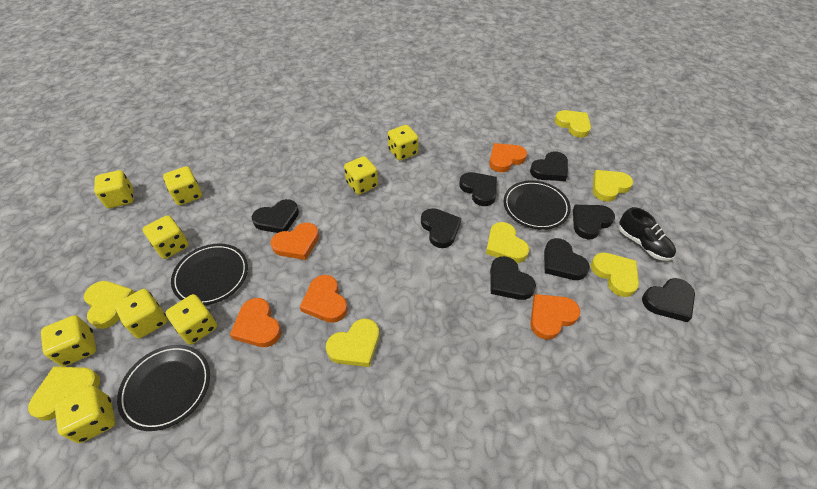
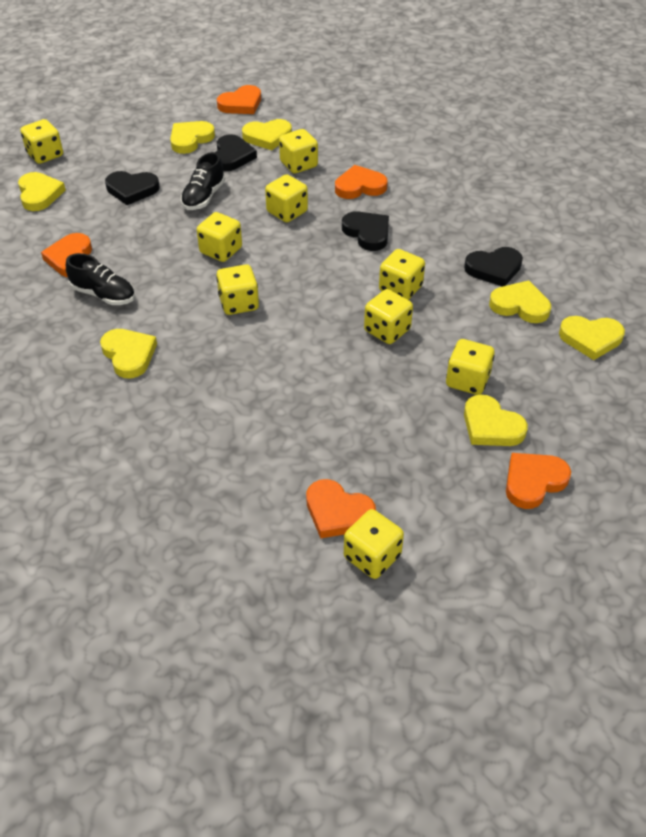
black heart: 8 -> 4
black plate: 3 -> 0
black shoe: 1 -> 2

